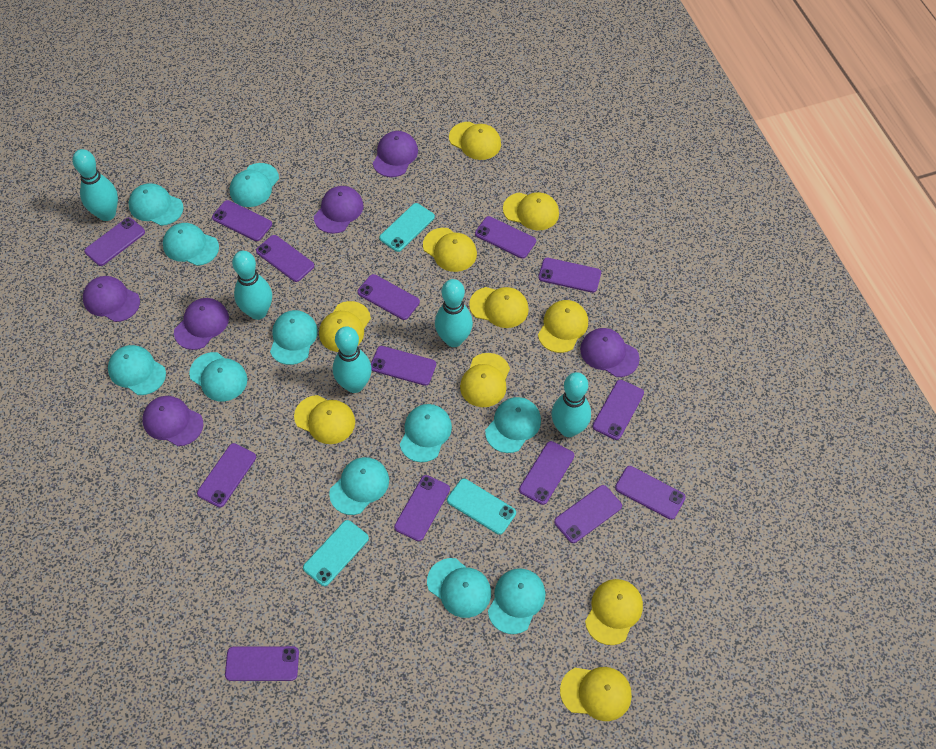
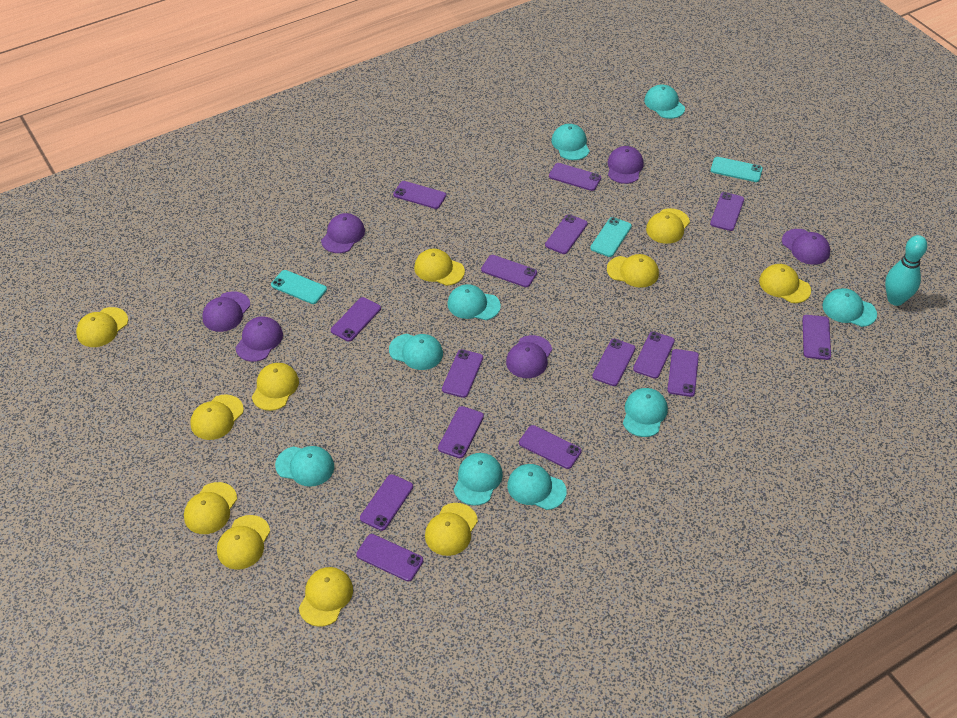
purple phone: 14 -> 15
turquoise bowling pin: 5 -> 1
turquoise cap: 11 -> 9
yellow cap: 10 -> 11

